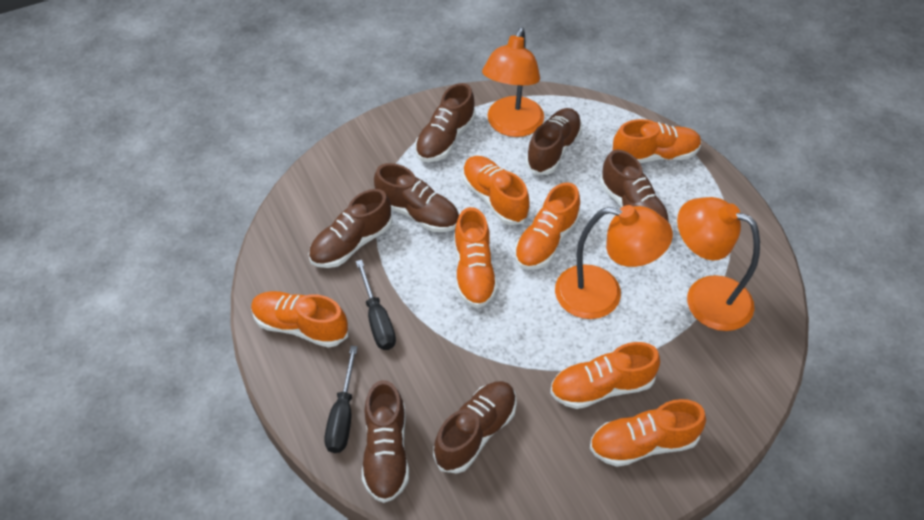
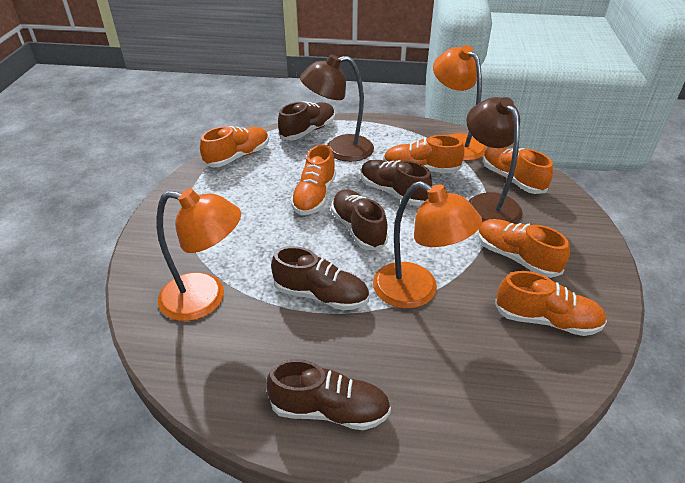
black screwdriver: 2 -> 0
brown lamp: 0 -> 2
brown shoe: 7 -> 5
orange shoe: 7 -> 6

